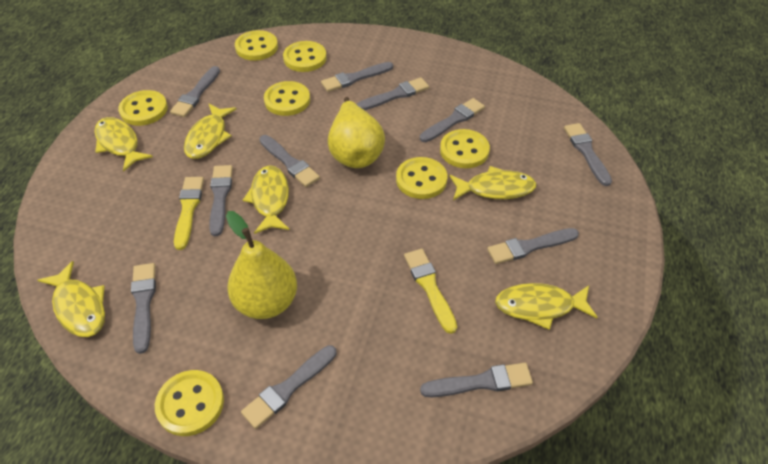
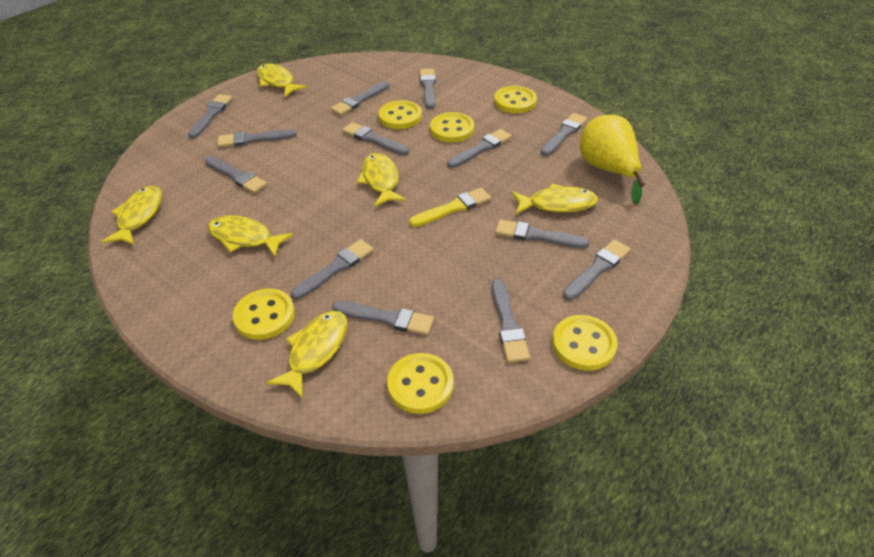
grey brush: 11 -> 13
yellow brush: 2 -> 1
yellow button: 7 -> 6
yellow pear: 2 -> 1

